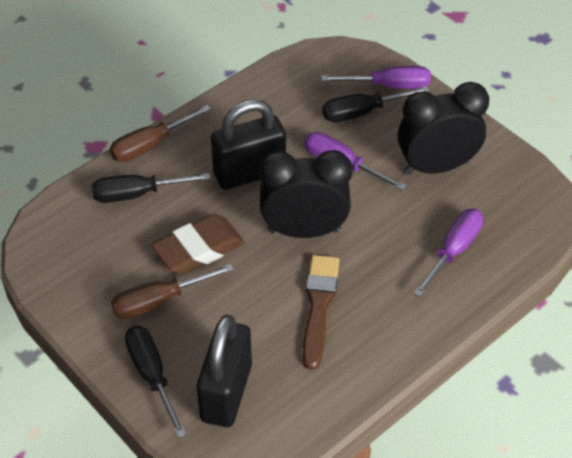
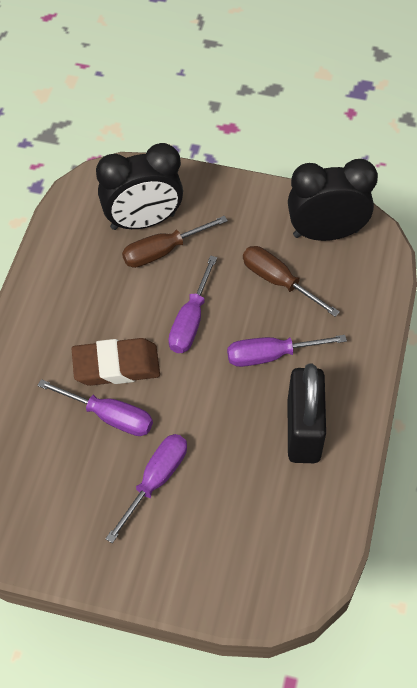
black padlock: 2 -> 1
black screwdriver: 3 -> 0
brown brush: 1 -> 0
purple screwdriver: 3 -> 4

